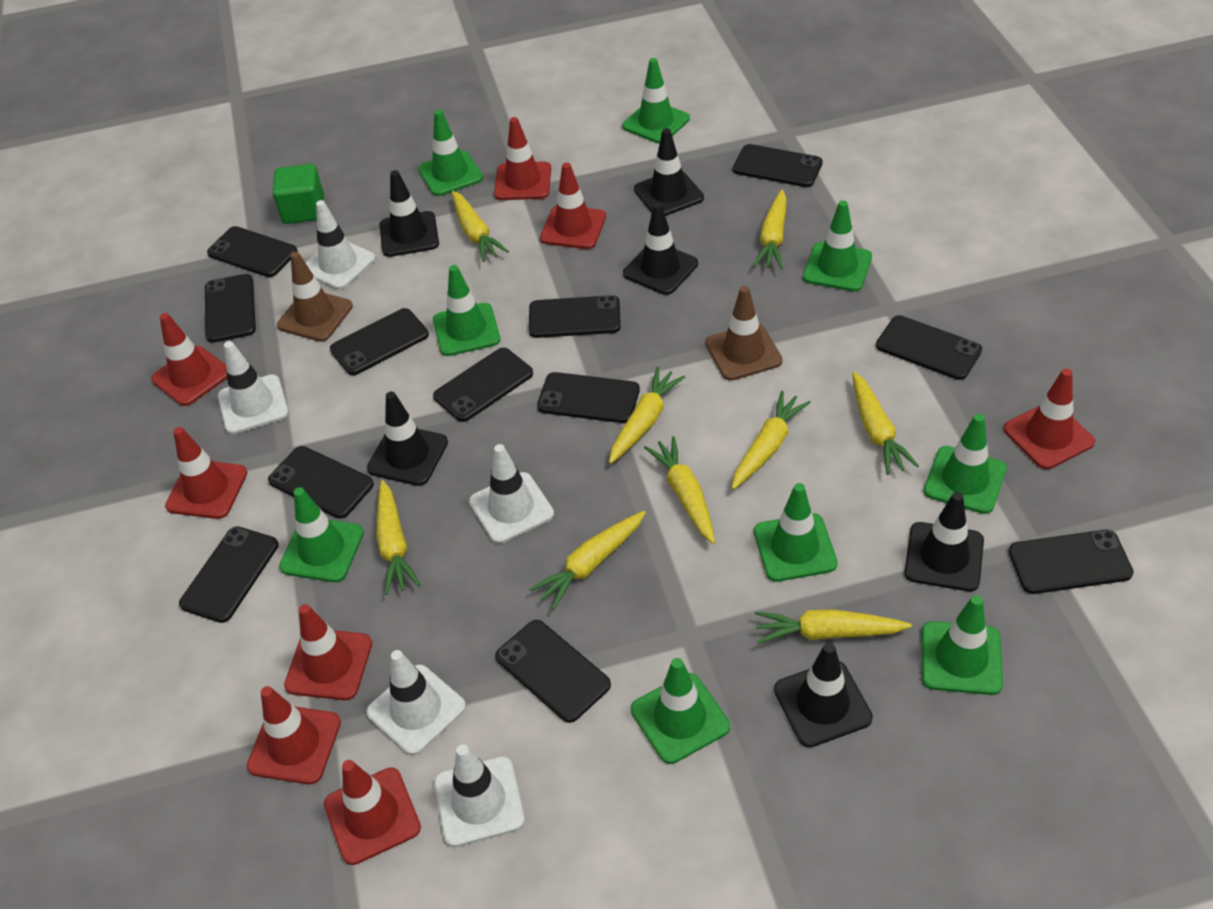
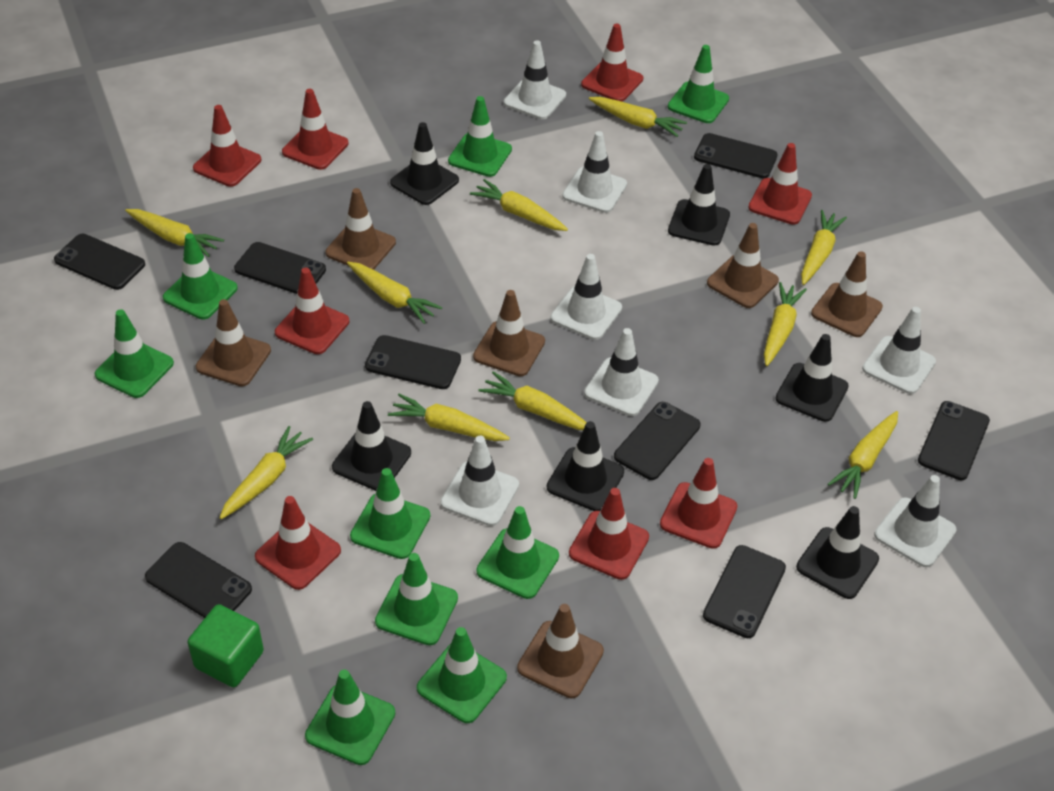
black phone: 12 -> 8
brown traffic cone: 2 -> 6
white traffic cone: 5 -> 7
yellow carrot: 9 -> 10

